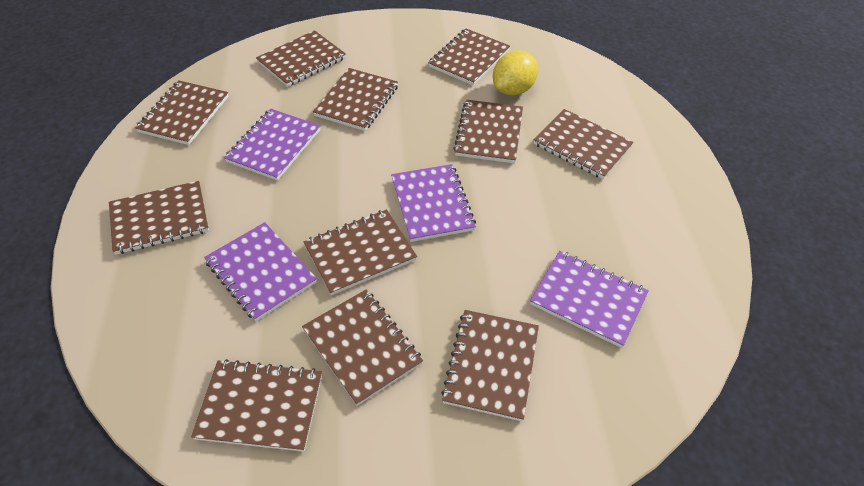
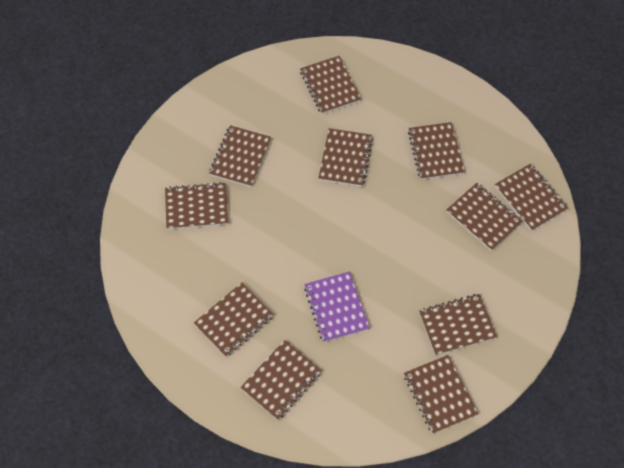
purple notebook: 4 -> 1
yellow lemon: 1 -> 0

